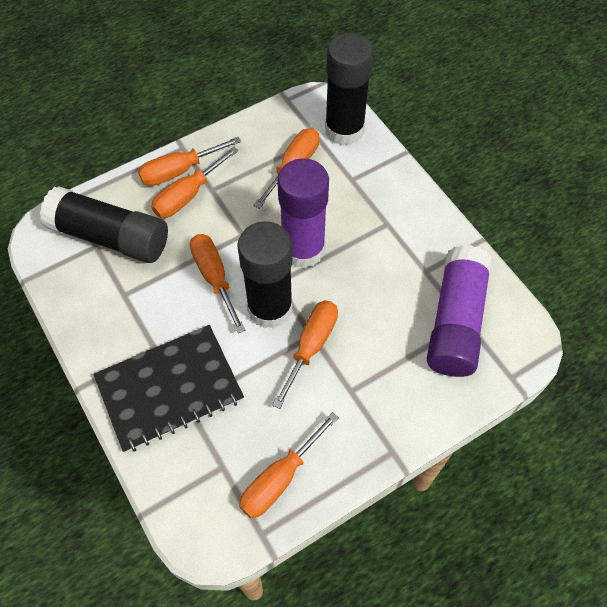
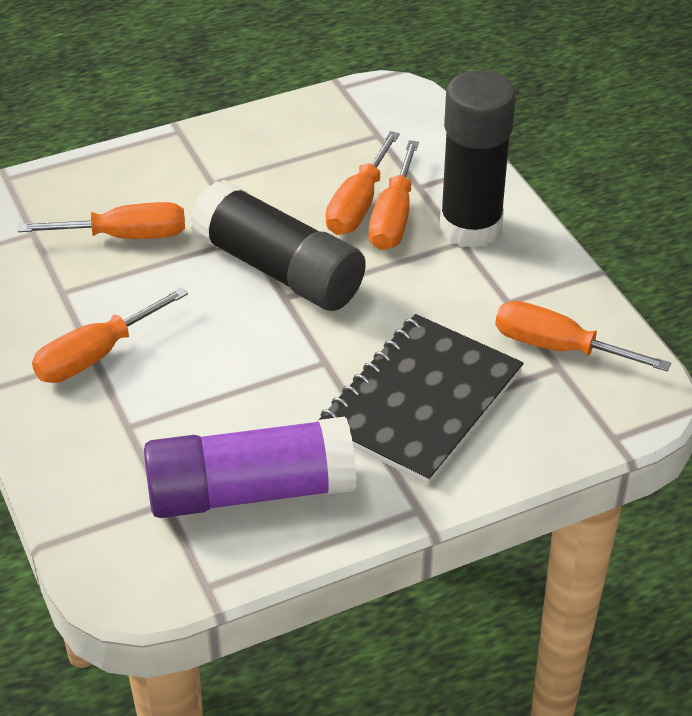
black glue stick: 3 -> 2
orange screwdriver: 6 -> 5
purple glue stick: 2 -> 1

